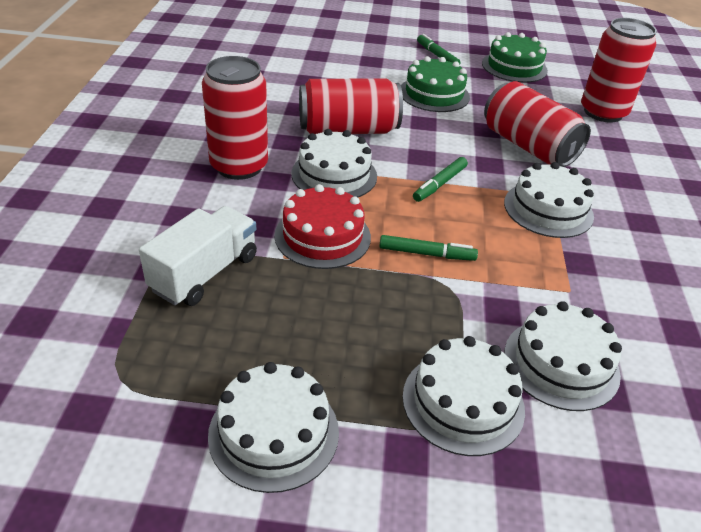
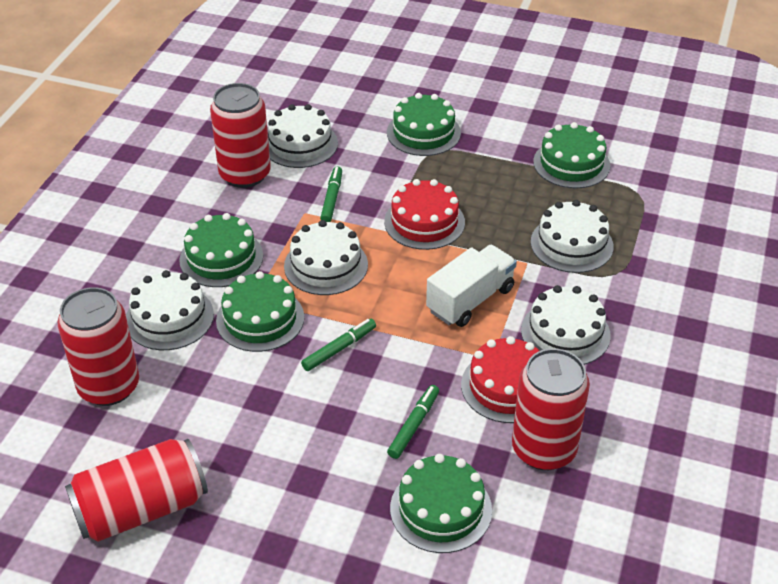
green cake: 2 -> 5
red cake: 1 -> 2

